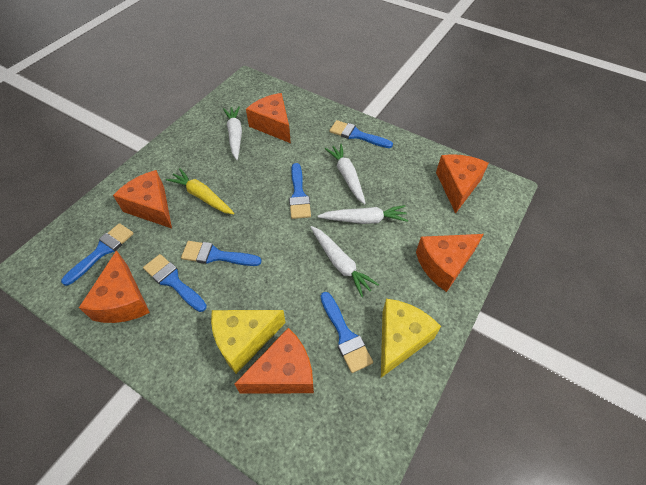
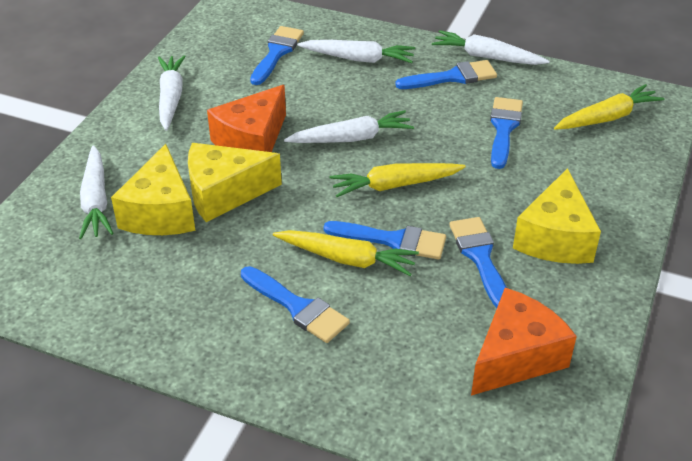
orange cheese: 6 -> 2
white carrot: 4 -> 5
yellow carrot: 1 -> 3
yellow cheese: 2 -> 3

